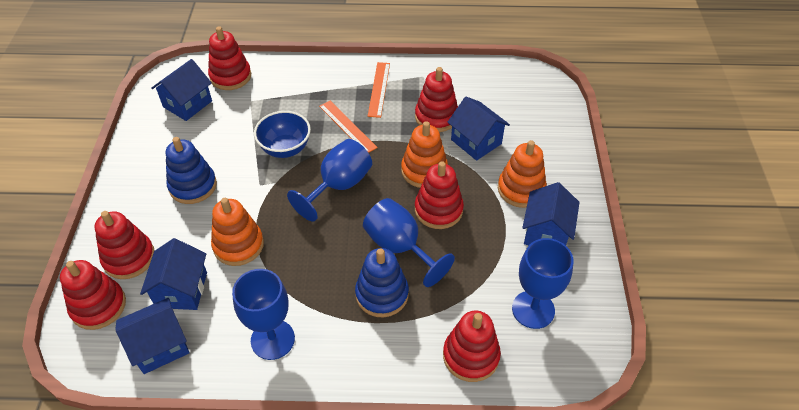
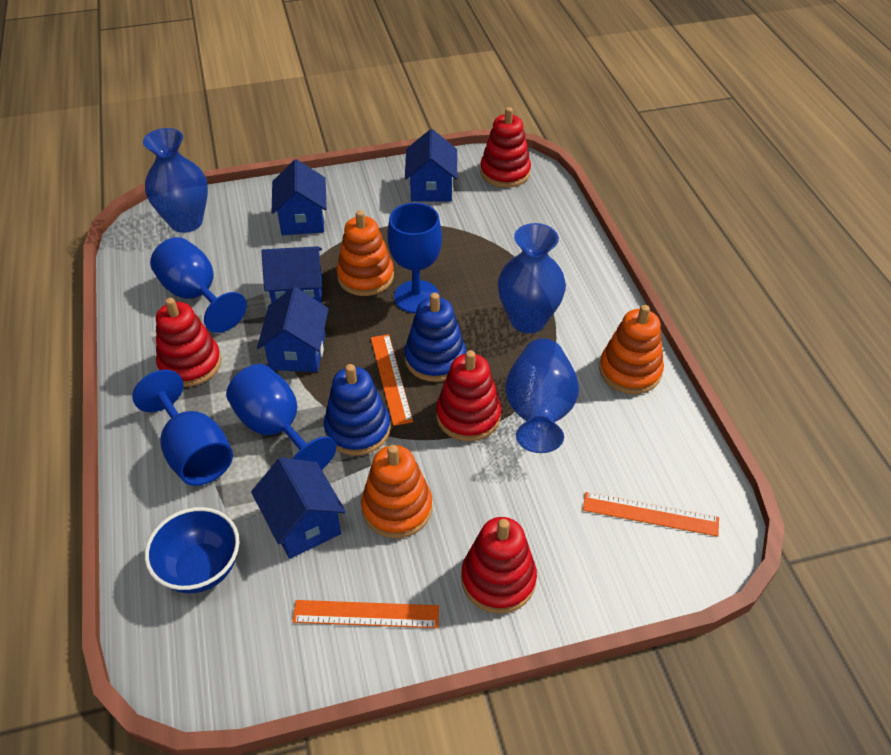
blue vase: 0 -> 3
orange ruler: 2 -> 3
red stacking toy: 6 -> 4

